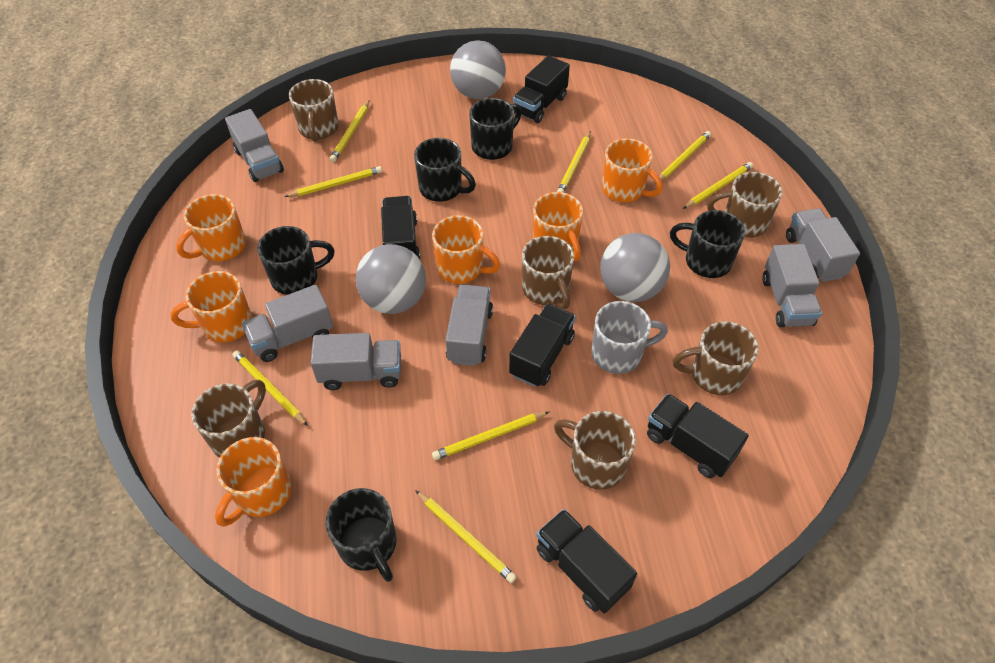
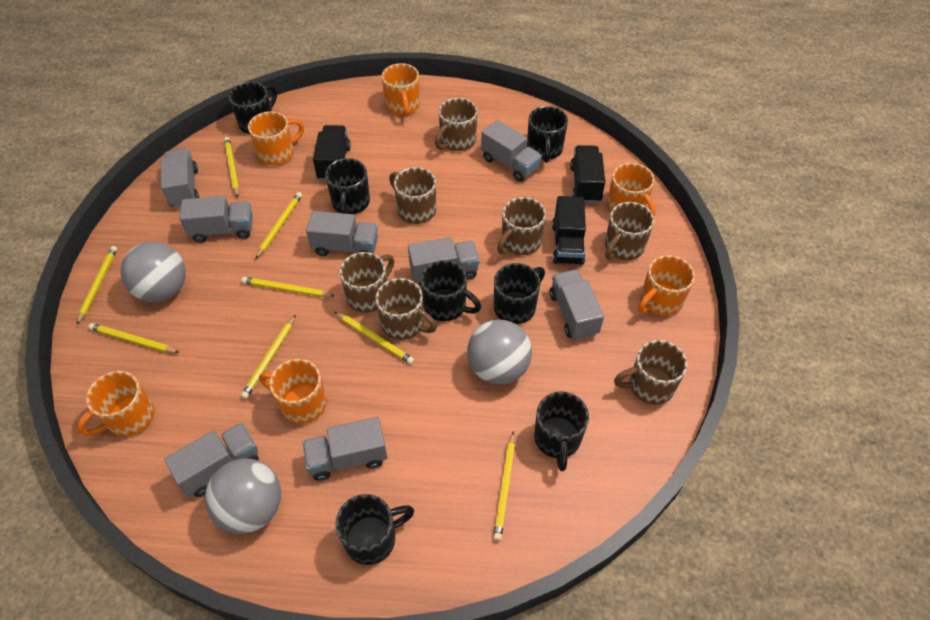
black mug: 5 -> 7
black truck: 5 -> 3
brown mug: 6 -> 7
grey mug: 1 -> 0
grey truck: 6 -> 8

